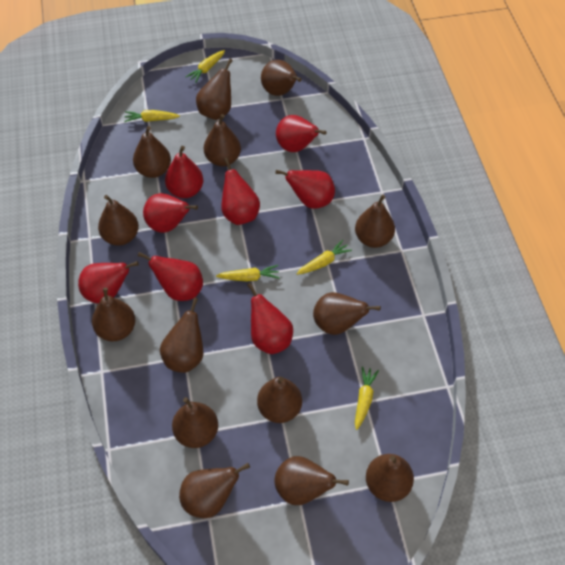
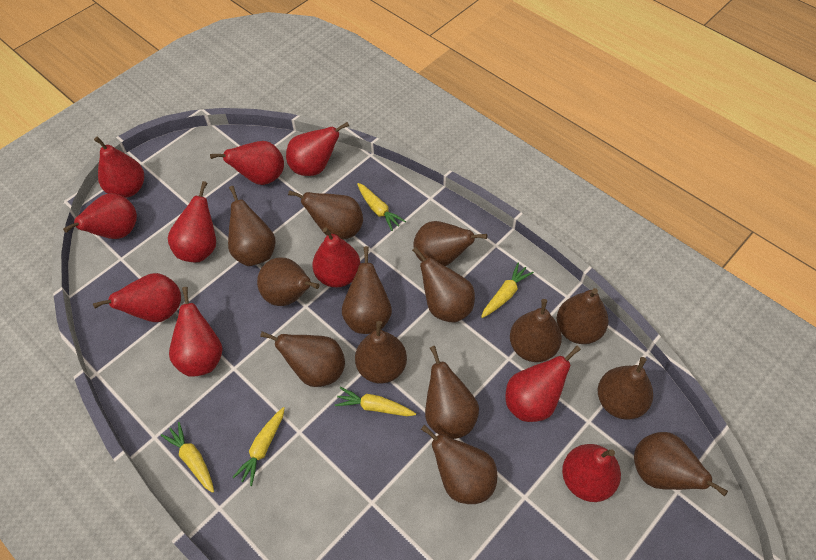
red pear: 8 -> 10

